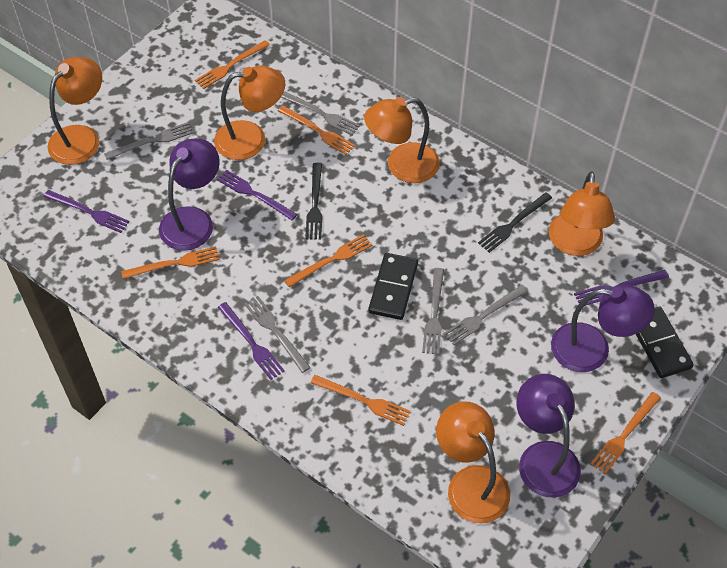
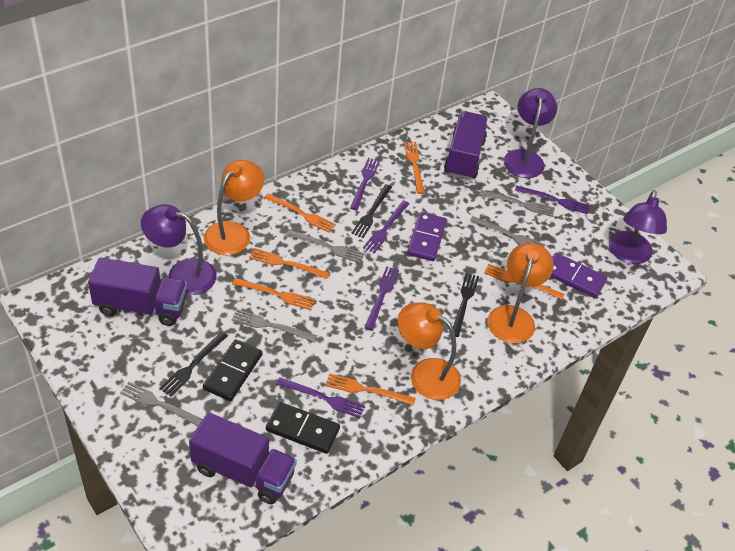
black fork: 2 -> 3
orange lamp: 5 -> 3
purple domino: 0 -> 2
purple fork: 4 -> 5
purple truck: 0 -> 3

